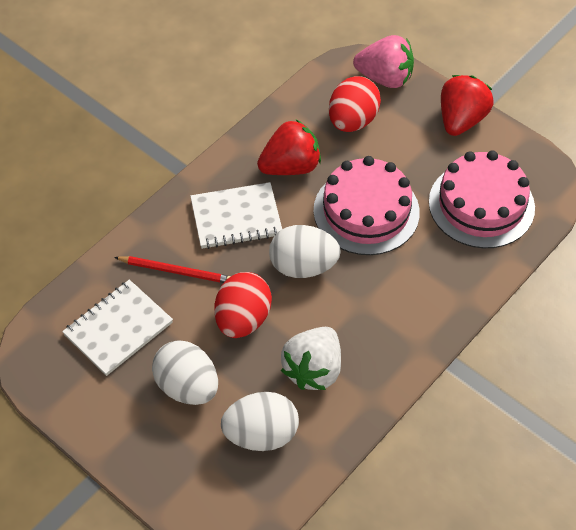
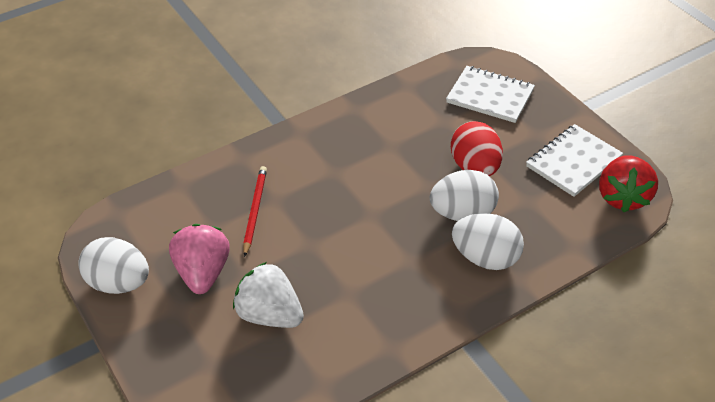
pink cake: 2 -> 0
red egg: 2 -> 1
red strawberry: 2 -> 1

